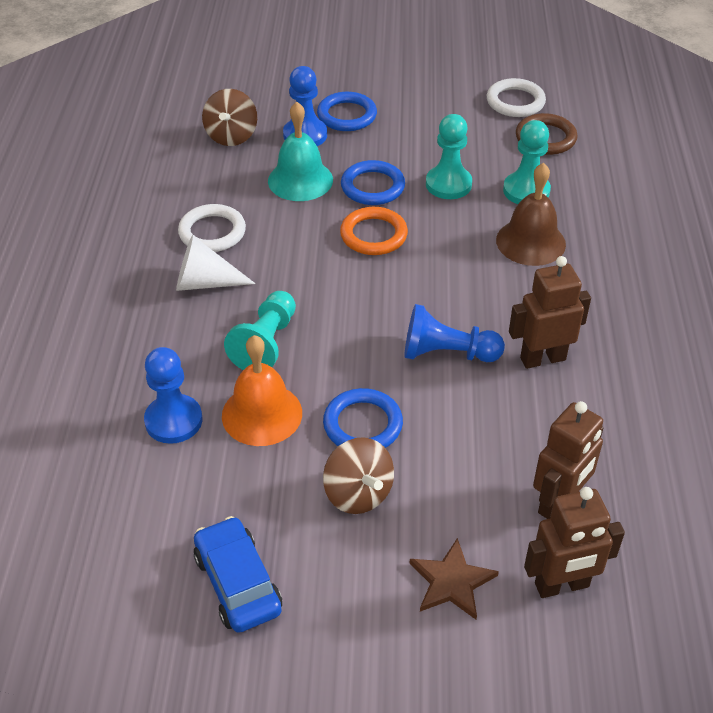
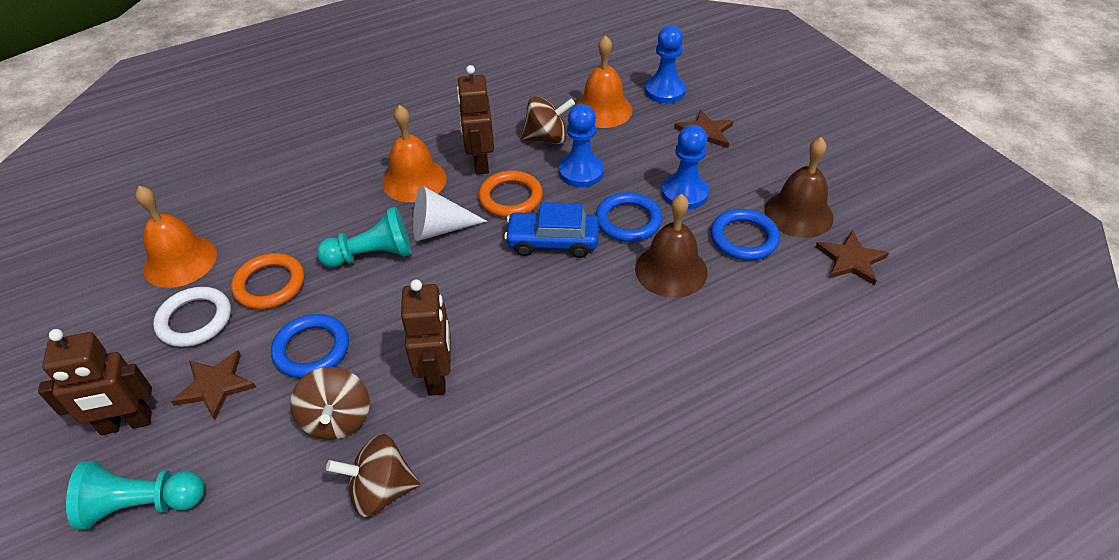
brown bell: 1 -> 2
brown ring: 1 -> 0
brown spinning top: 2 -> 3
brown star: 1 -> 3
orange bell: 1 -> 3
orange ring: 1 -> 2
turquoise bell: 1 -> 0
turquoise pawn: 3 -> 2
white ring: 2 -> 1

